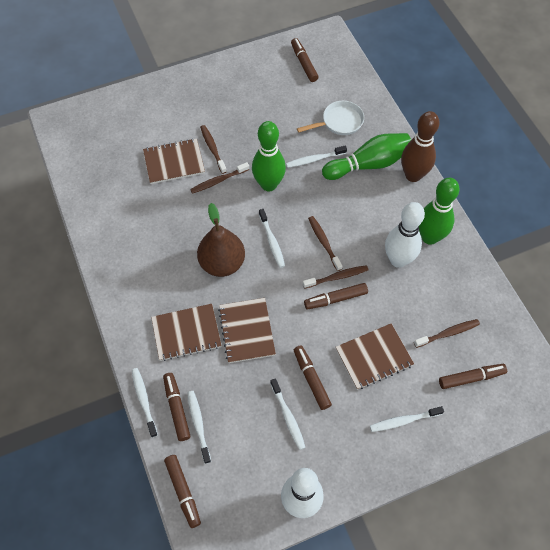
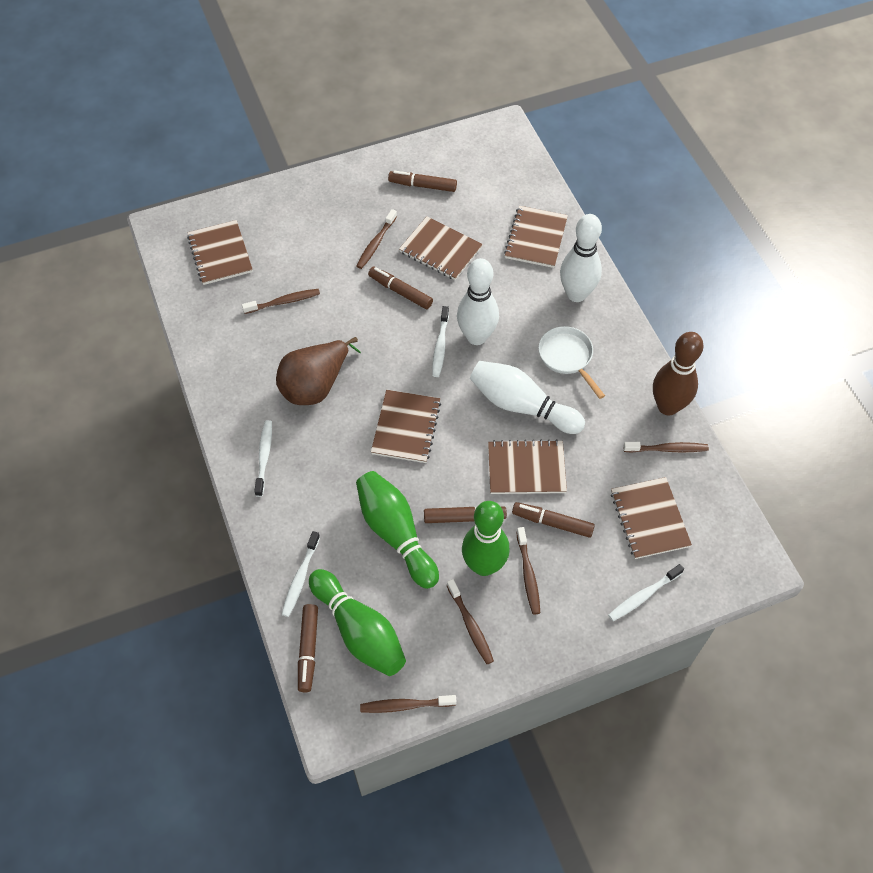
brown marker: 6 -> 5
brown notebook: 4 -> 6
brown toothbrush: 5 -> 6
white bowling pin: 2 -> 3
white toothbrush: 6 -> 4

